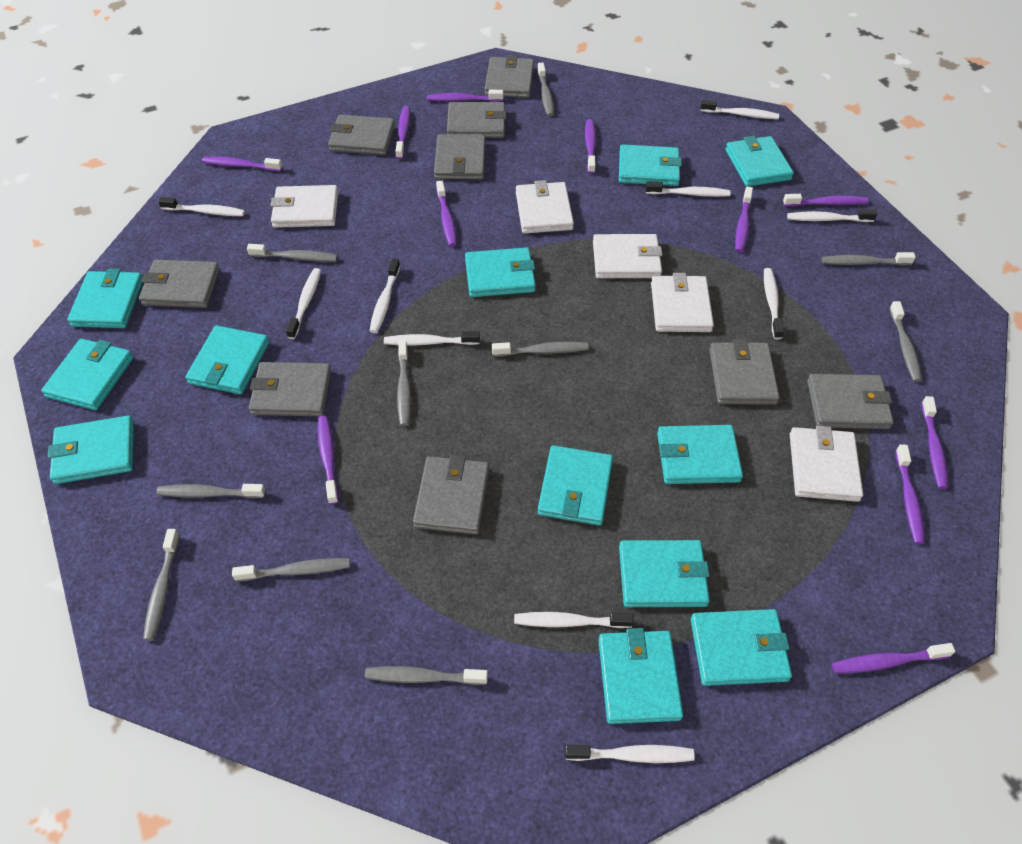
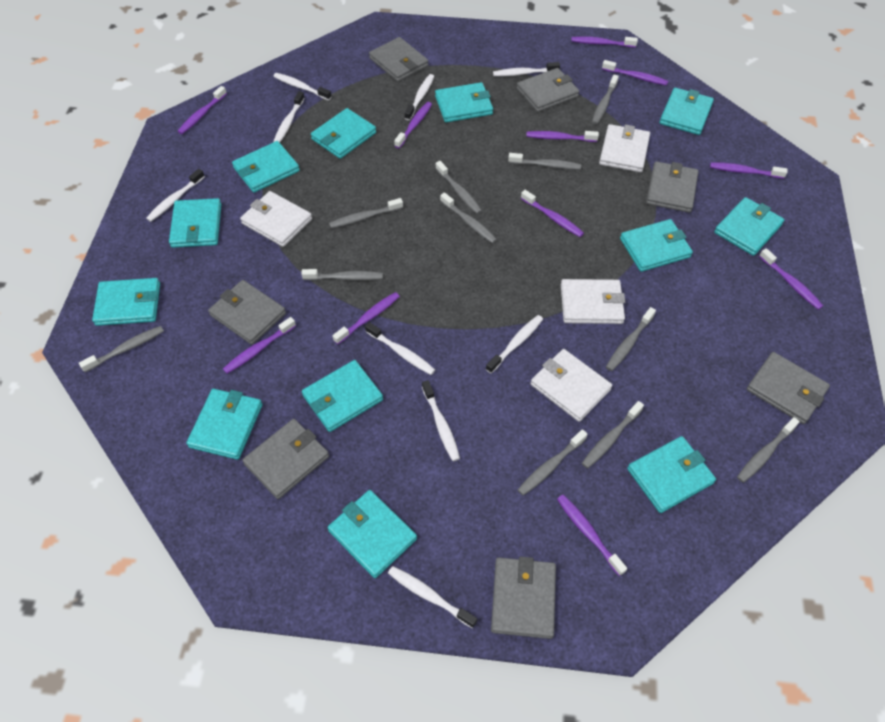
grey toothbrush: 10 -> 11
grey wallet: 9 -> 7
white toothbrush: 10 -> 9
white wallet: 5 -> 4

